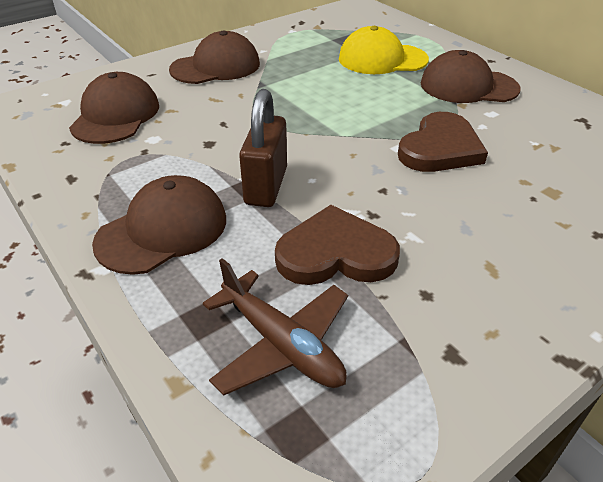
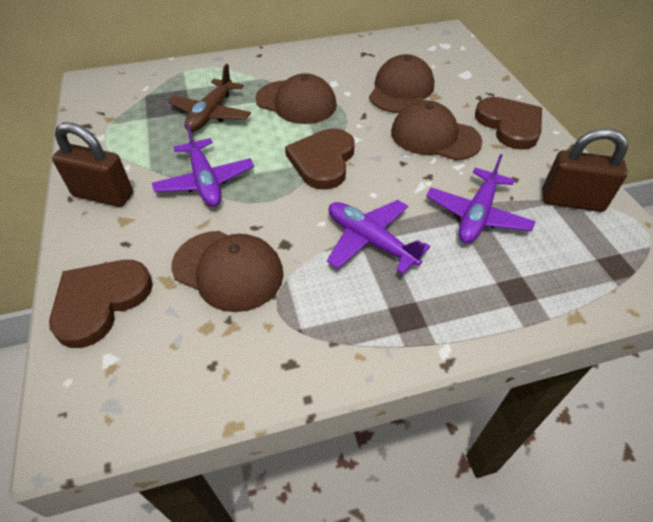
brown heart: 2 -> 3
brown padlock: 1 -> 2
purple plane: 0 -> 3
yellow cap: 1 -> 0

